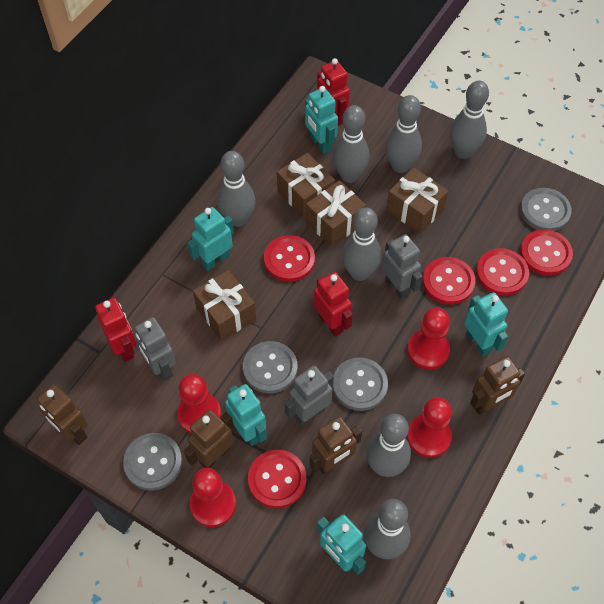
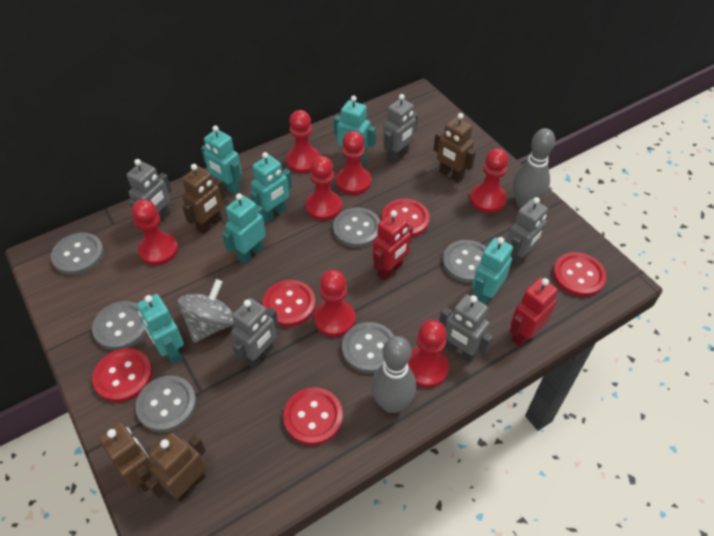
brown gift: 4 -> 0
grey bowling pin: 7 -> 2
grey button: 4 -> 6
grey robot: 3 -> 5
grey spinning top: 0 -> 1
red pawn: 4 -> 7
red robot: 3 -> 2
turquoise robot: 5 -> 6

